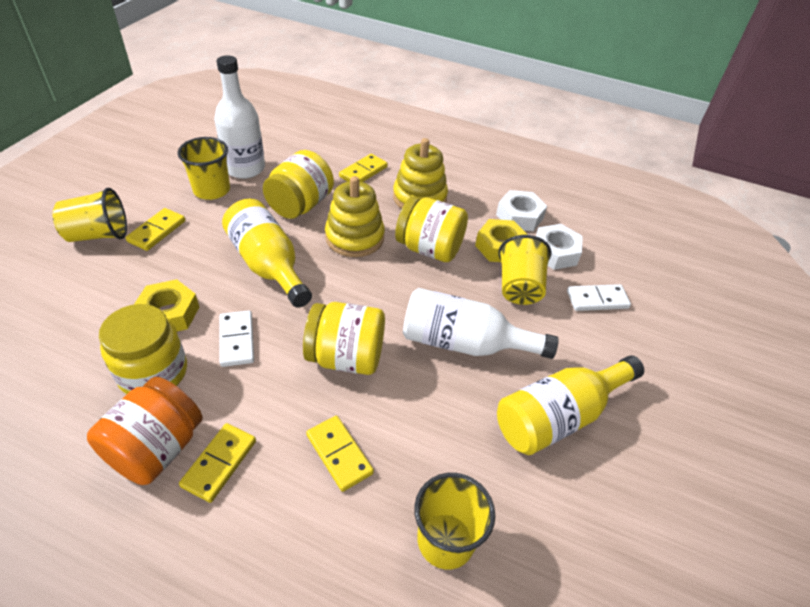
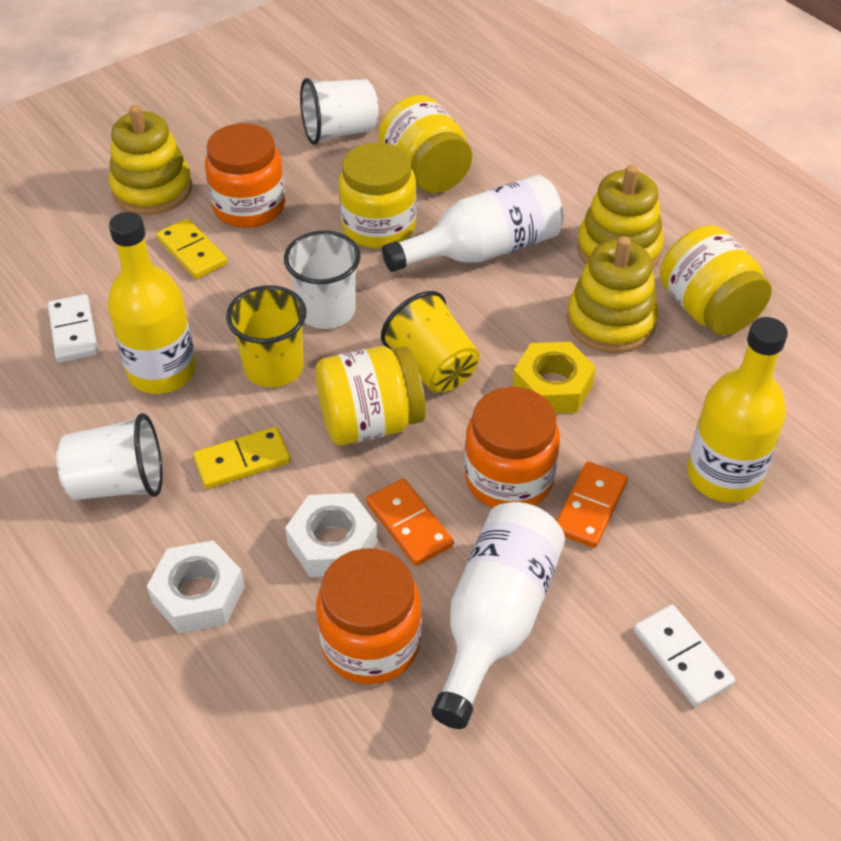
orange domino: 0 -> 2
orange jar: 1 -> 3
white cup: 0 -> 3
yellow cup: 4 -> 2
yellow domino: 4 -> 2
yellow nut: 2 -> 1
yellow stacking toy: 2 -> 3

